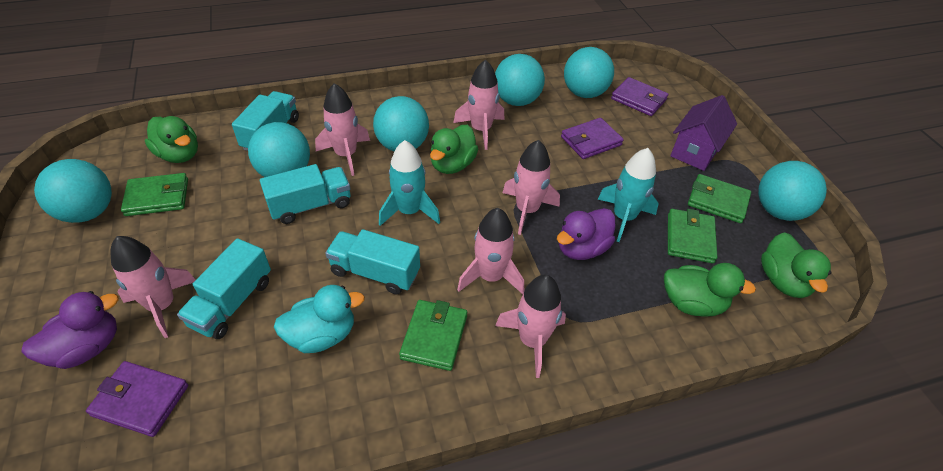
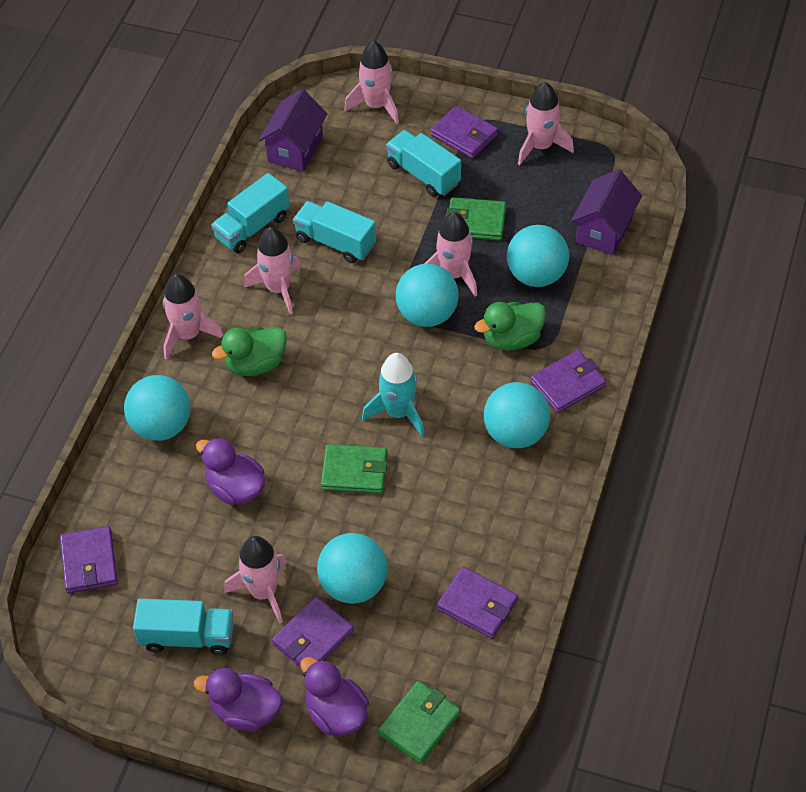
green duck: 4 -> 2
green wallet: 4 -> 3
purple duck: 2 -> 3
purple house: 1 -> 2
purple wallet: 3 -> 5
turquoise ball: 6 -> 5
turquoise duck: 1 -> 0
turquoise rocket: 2 -> 1

